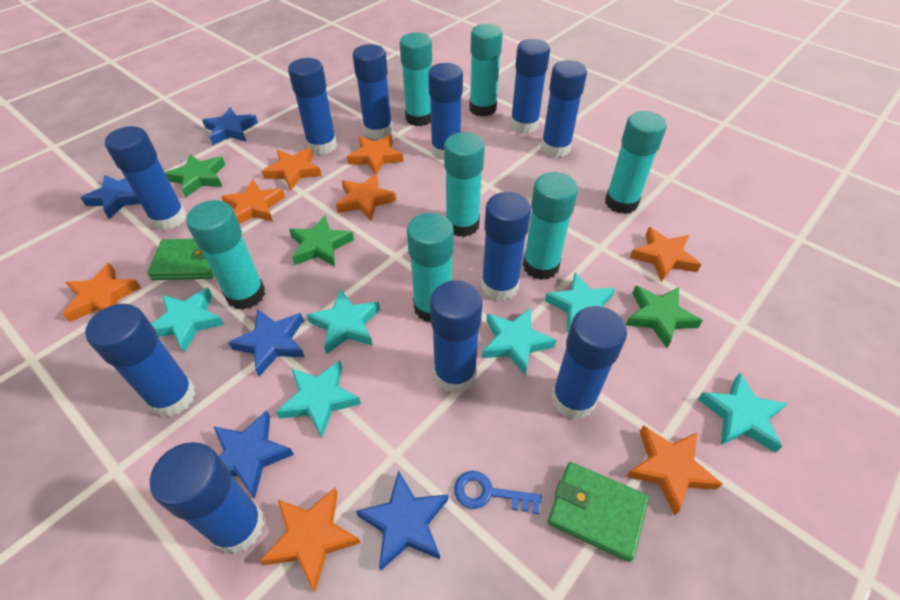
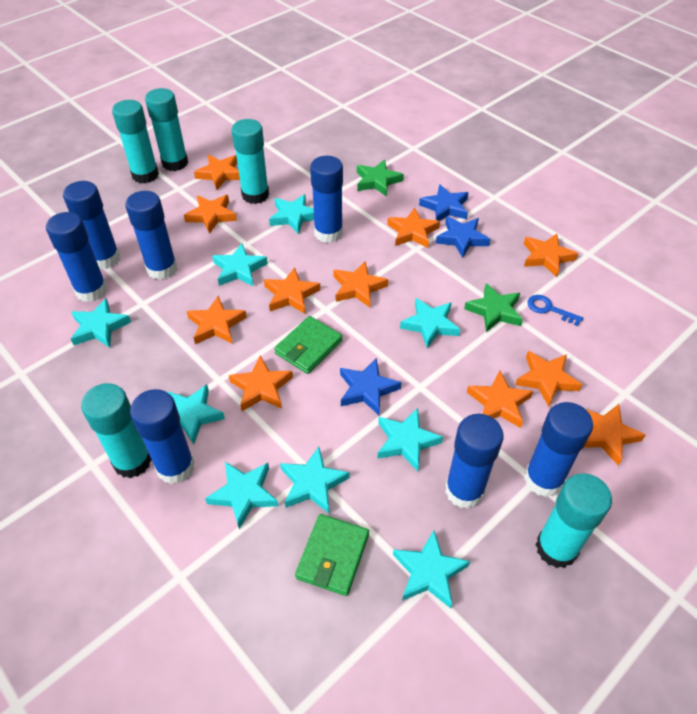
blue glue stick: 11 -> 7
blue star: 5 -> 3
green star: 3 -> 2
orange star: 8 -> 11
turquoise glue stick: 7 -> 5
turquoise star: 6 -> 9

